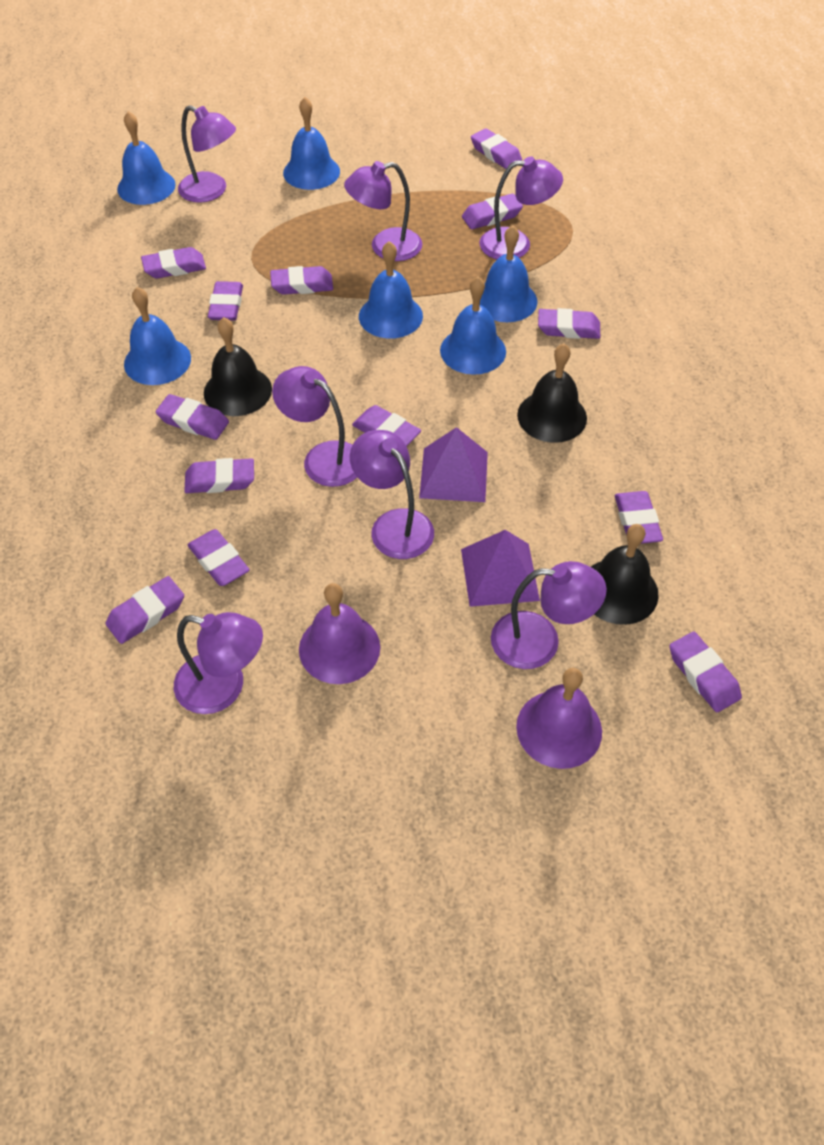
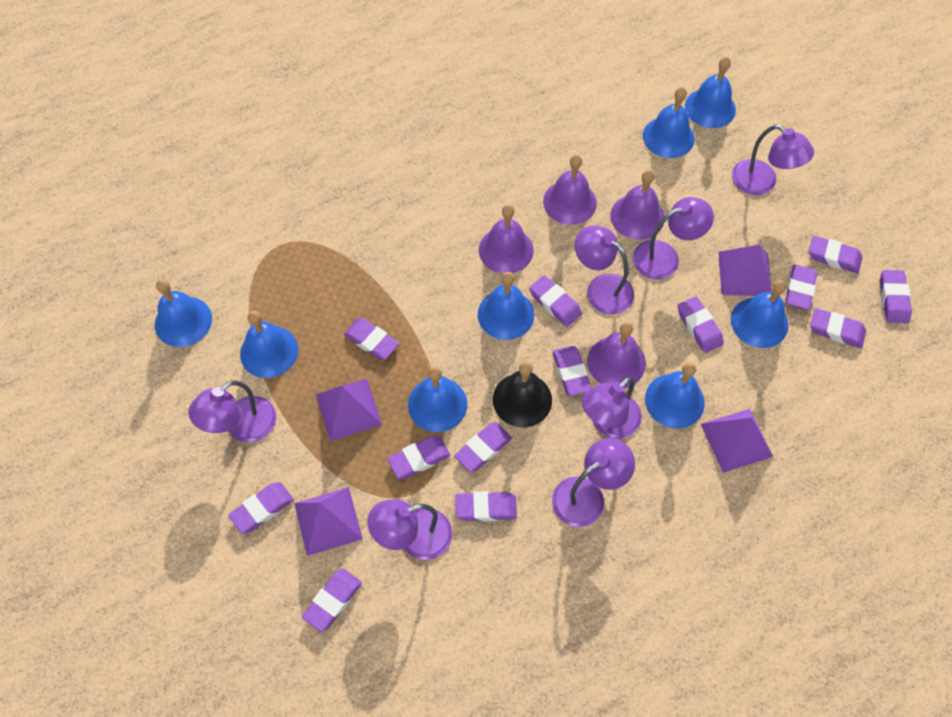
black bell: 3 -> 1
blue bell: 6 -> 8
purple bell: 2 -> 4
purple pyramid: 2 -> 4

